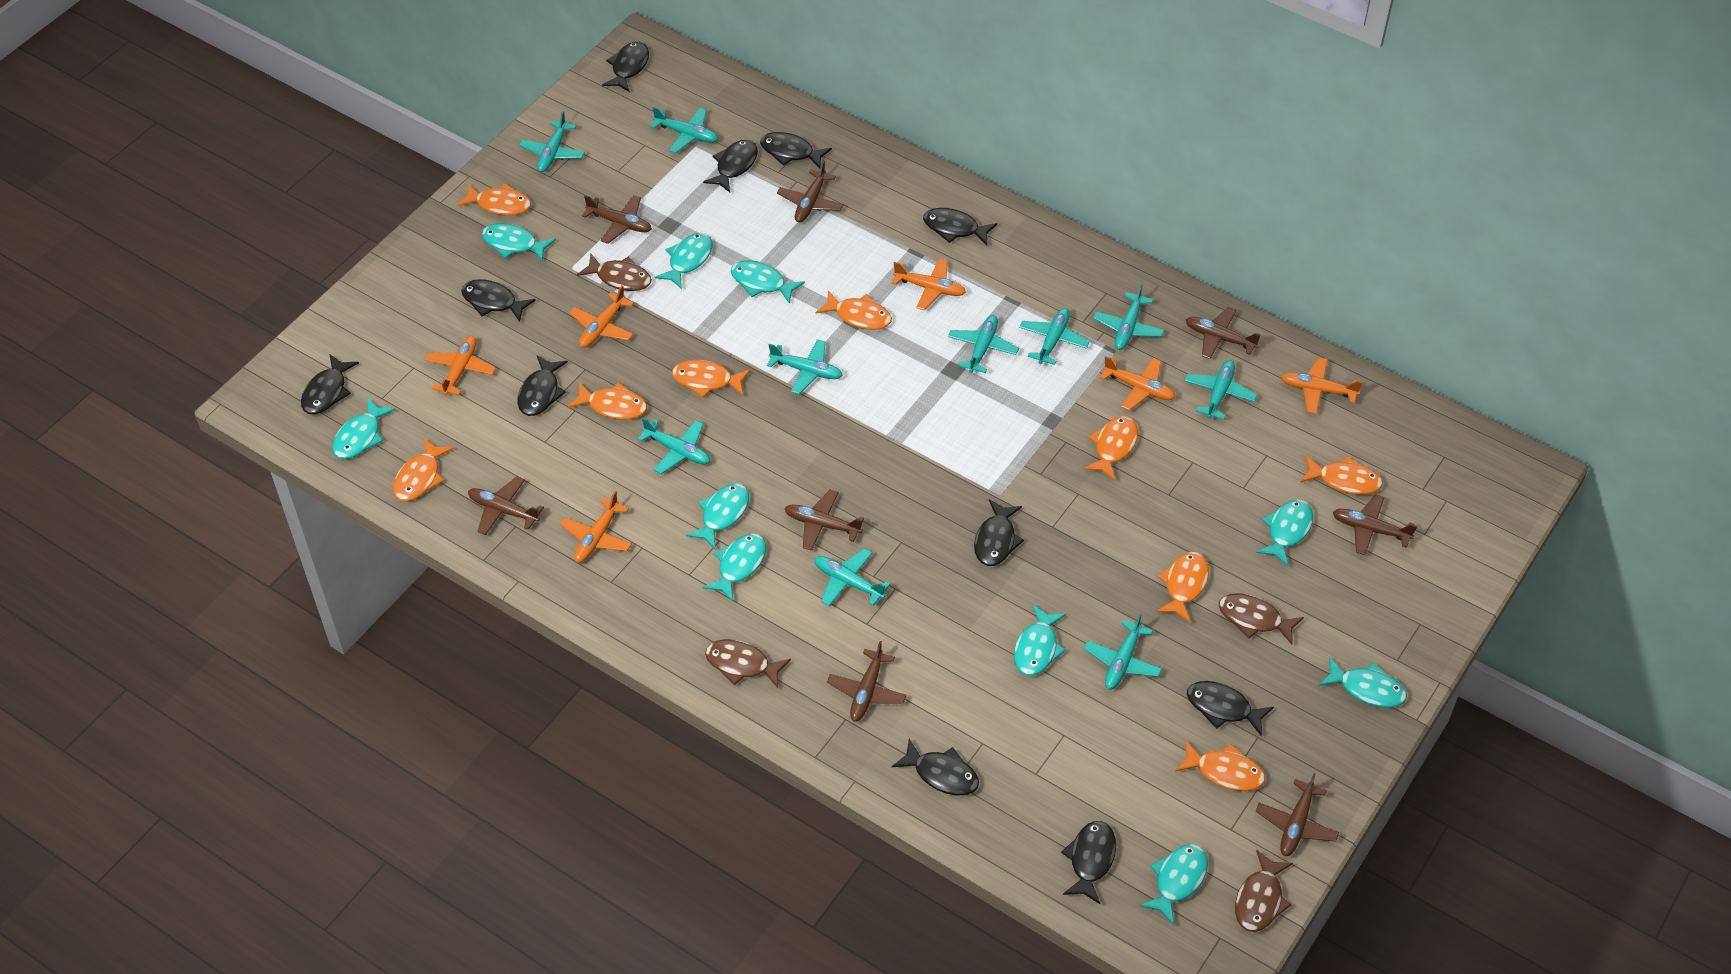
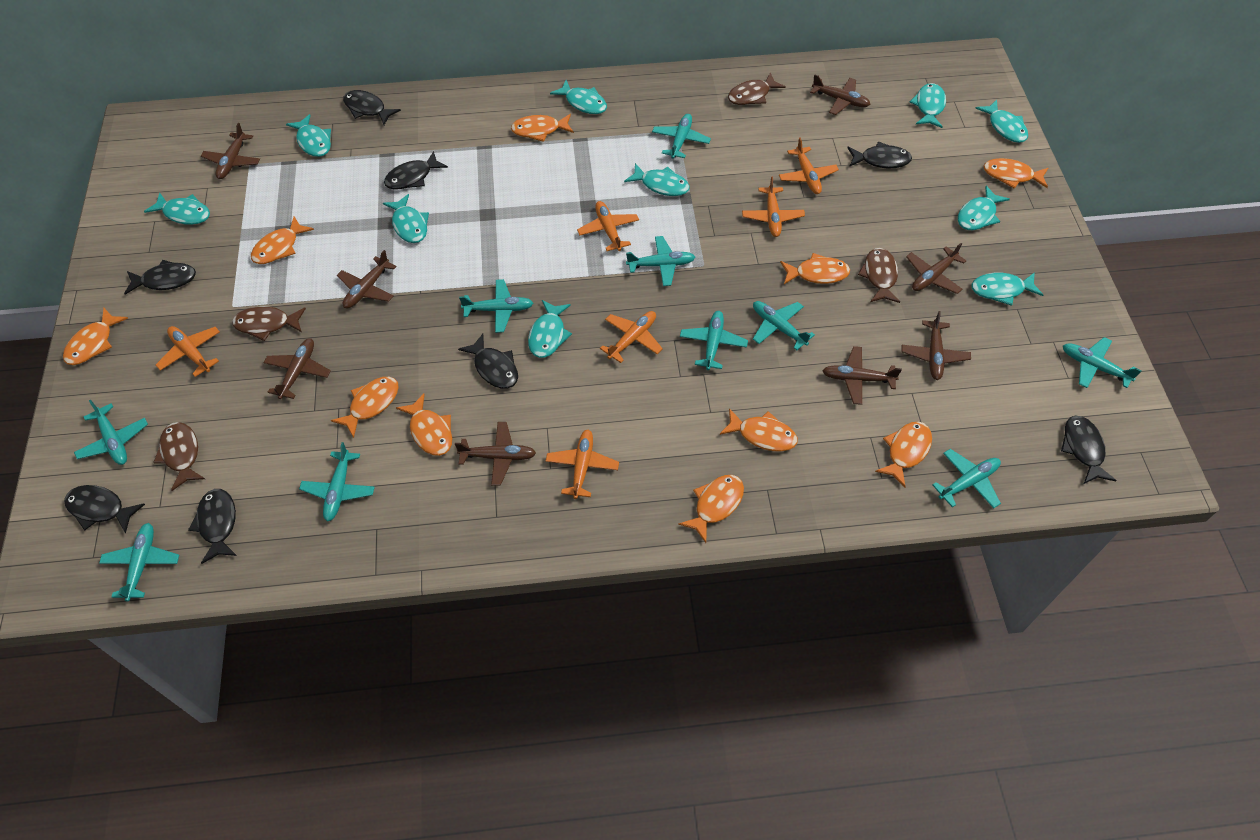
black fish: 11 -> 8
orange fish: 9 -> 10

